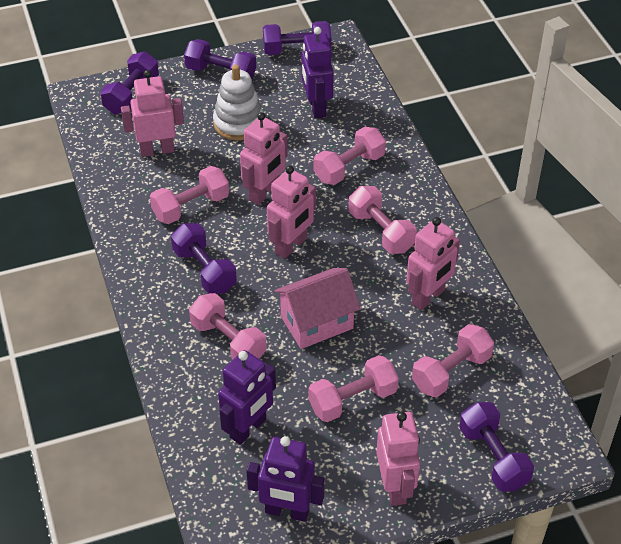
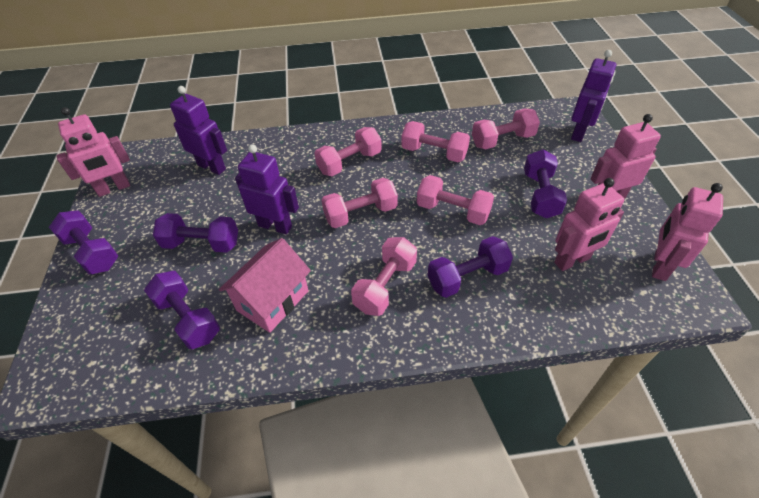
pink robot: 5 -> 4
white stacking toy: 1 -> 0

